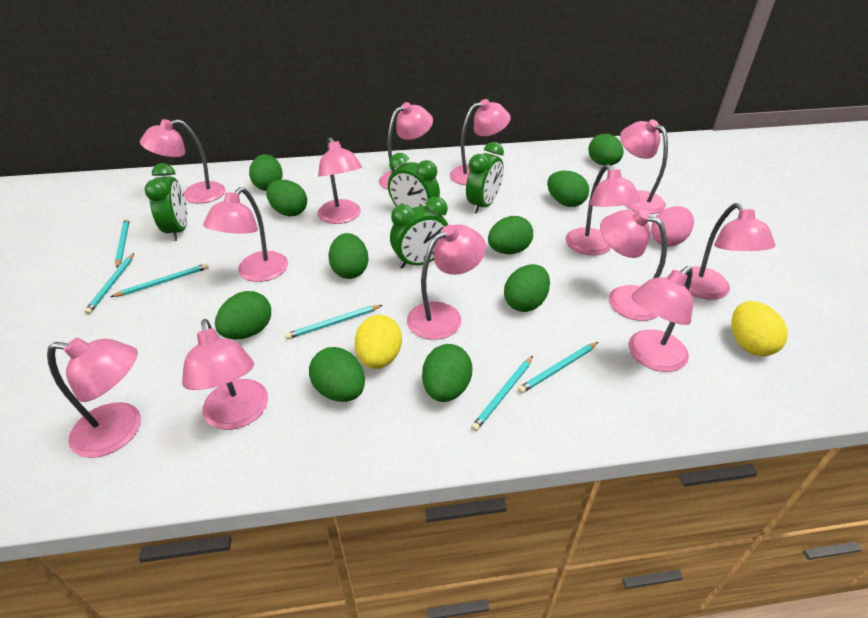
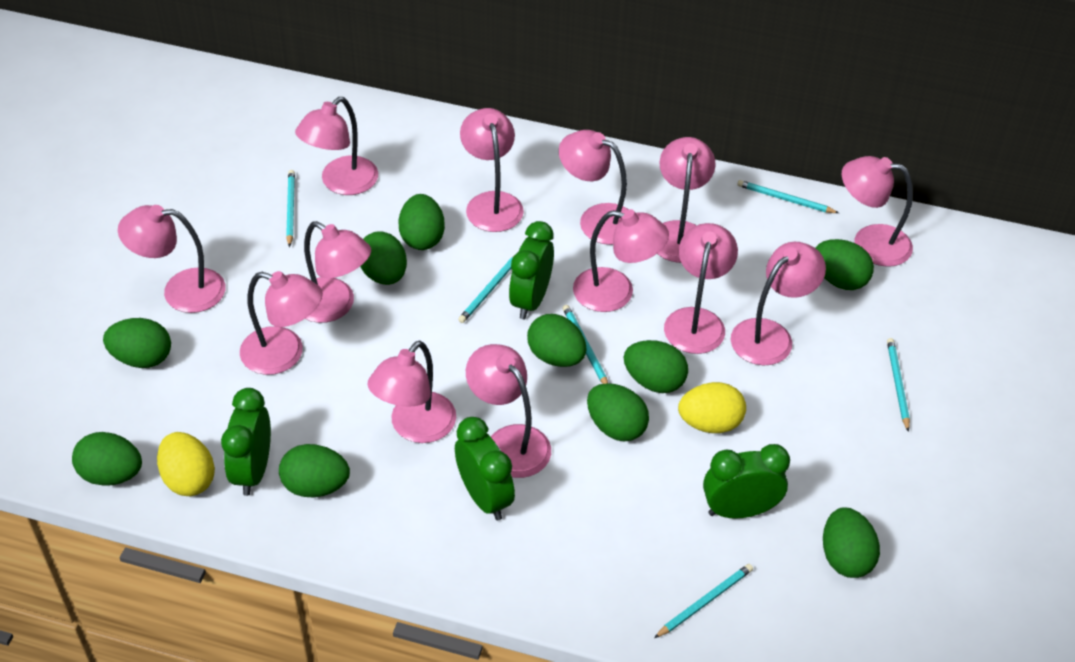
pink egg: 1 -> 0

